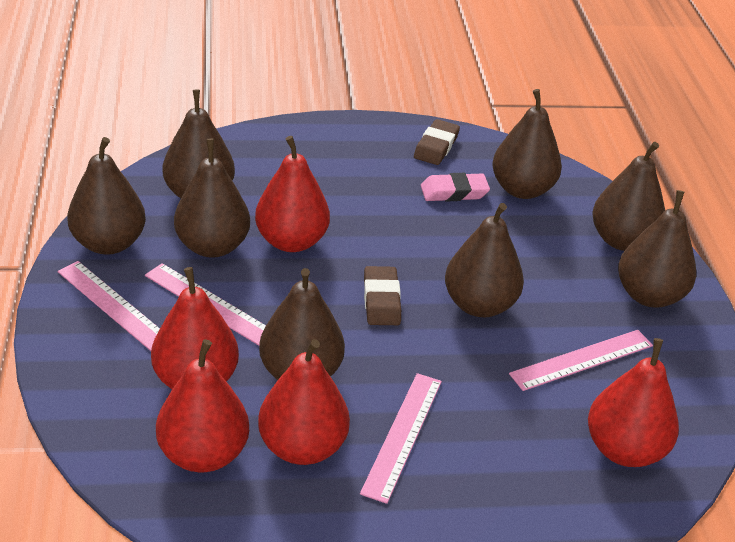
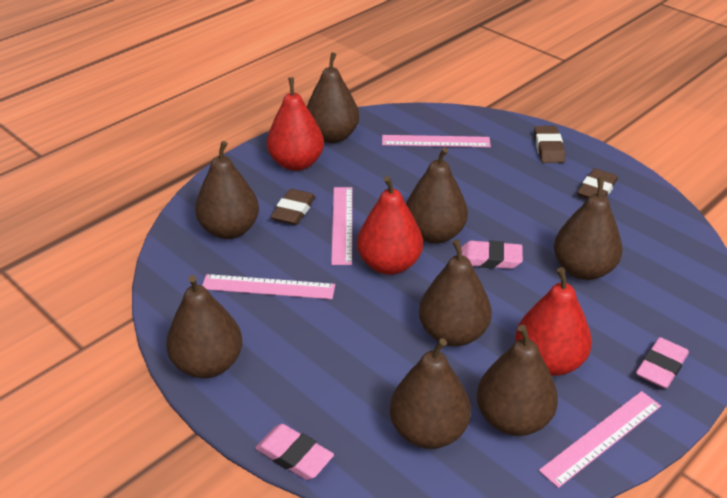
brown eraser: 2 -> 3
pink eraser: 1 -> 3
red pear: 5 -> 3

